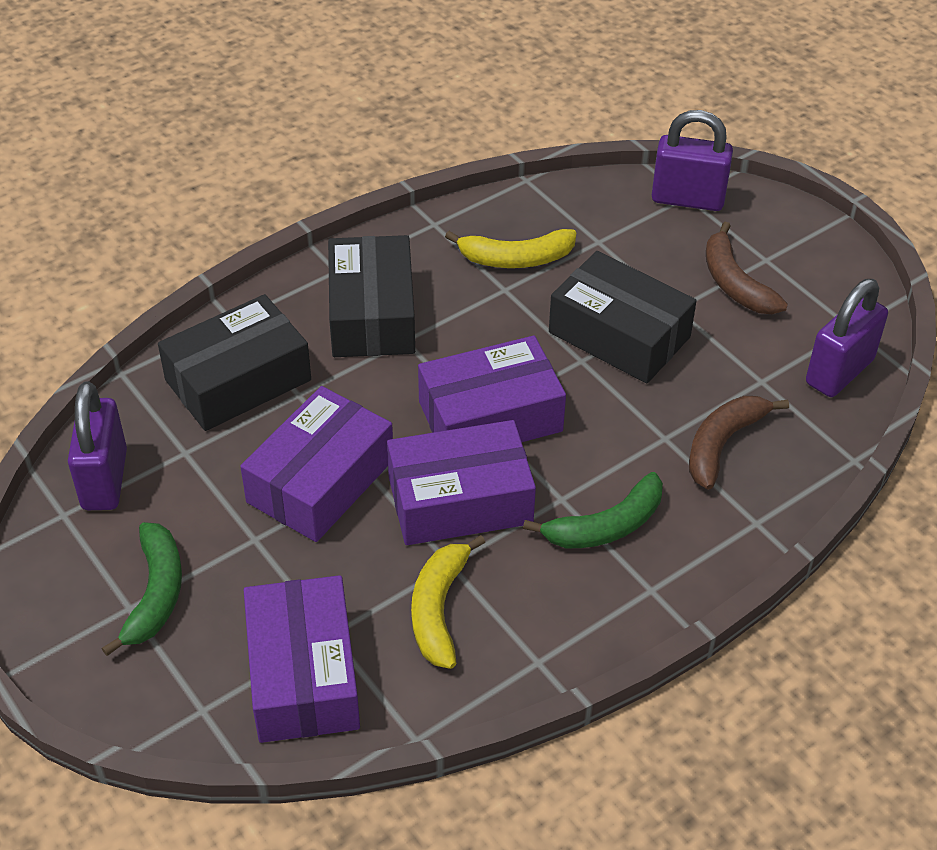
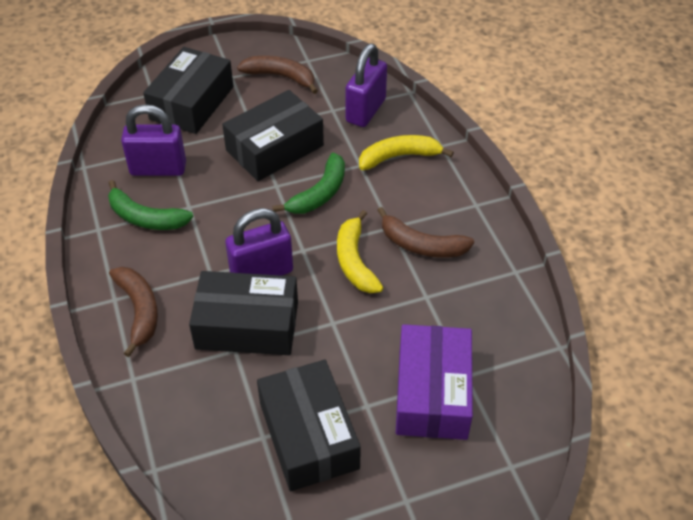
black box: 3 -> 4
brown banana: 2 -> 3
purple box: 4 -> 1

